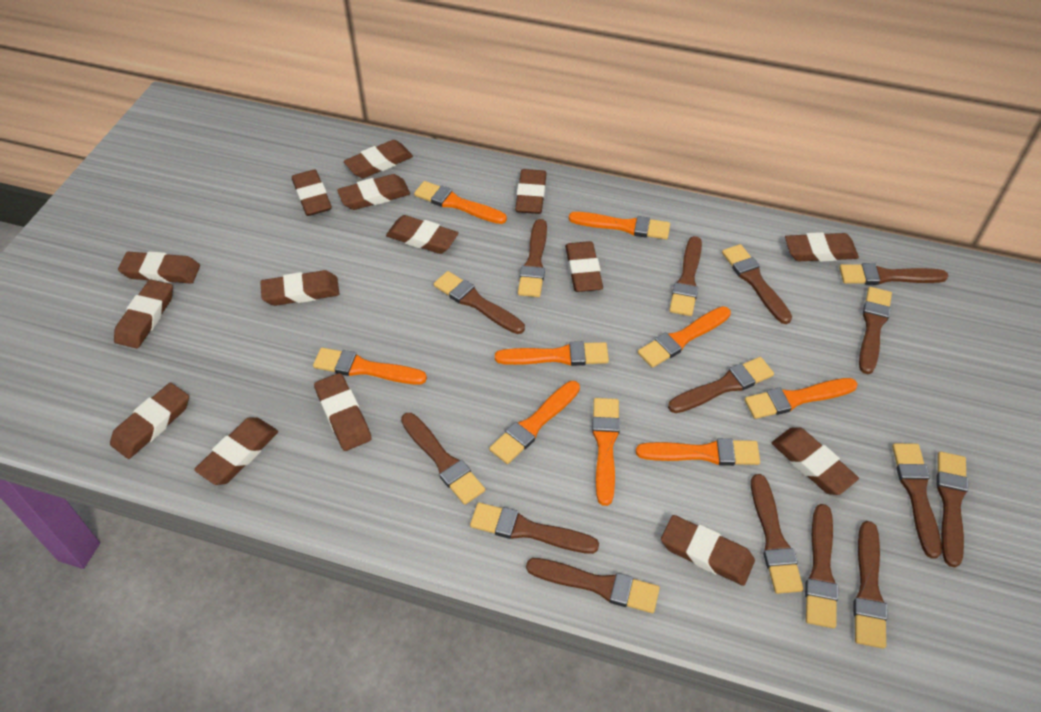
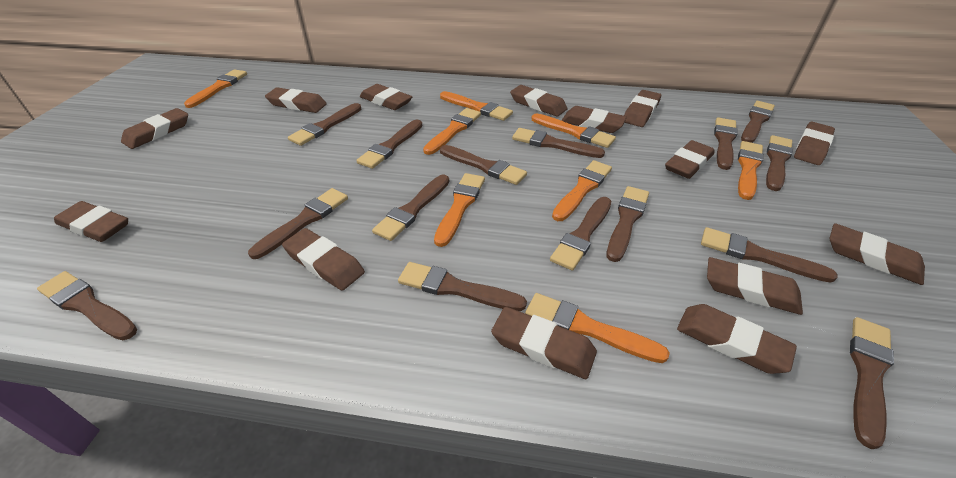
brown eraser: 15 -> 14
orange brush: 9 -> 8

